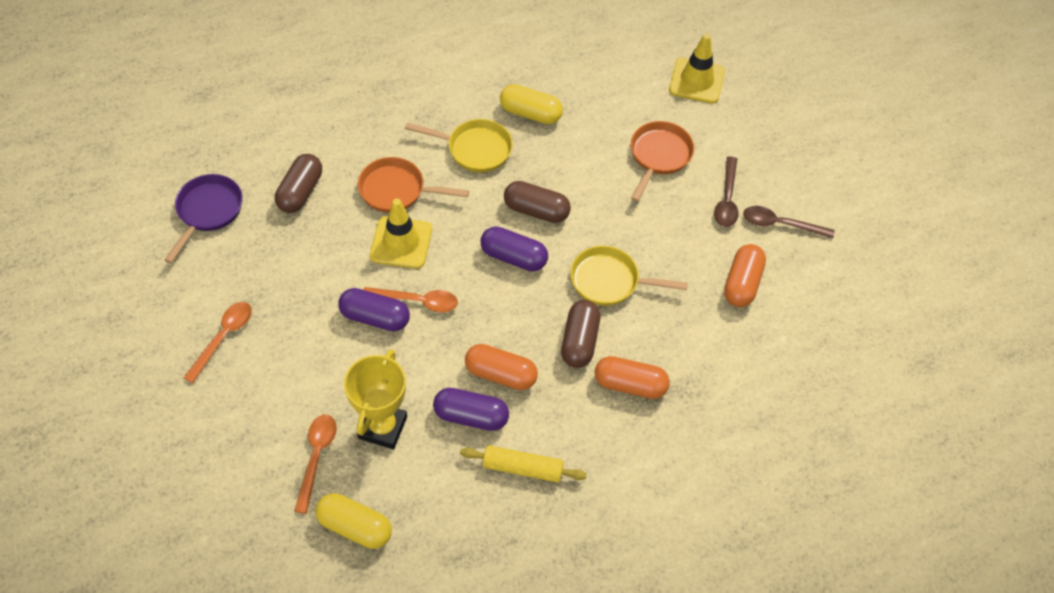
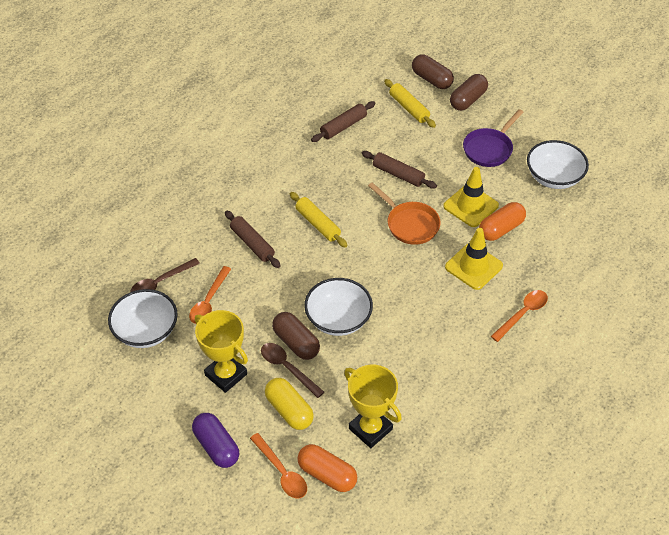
brown rolling pin: 0 -> 3
orange capsule: 3 -> 2
orange pan: 2 -> 1
purple capsule: 3 -> 1
white bowl: 0 -> 3
yellow capsule: 2 -> 1
yellow pan: 2 -> 0
yellow rolling pin: 1 -> 2
yellow trophy: 1 -> 2

